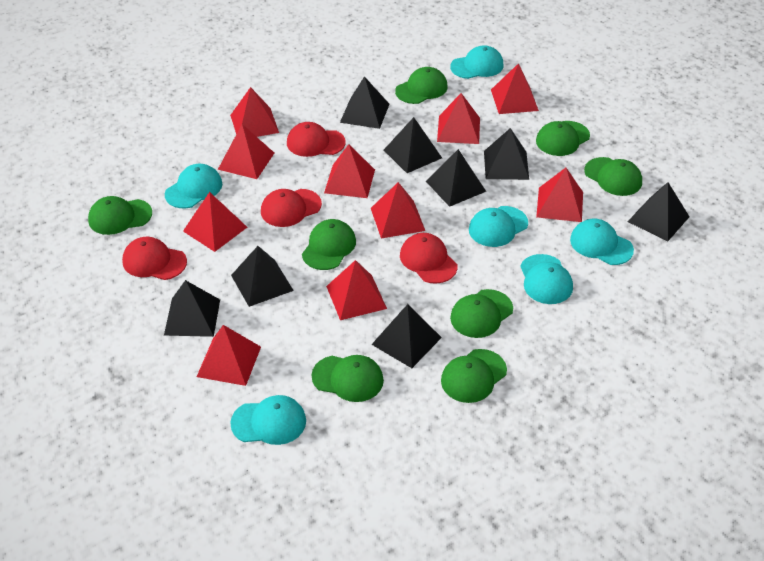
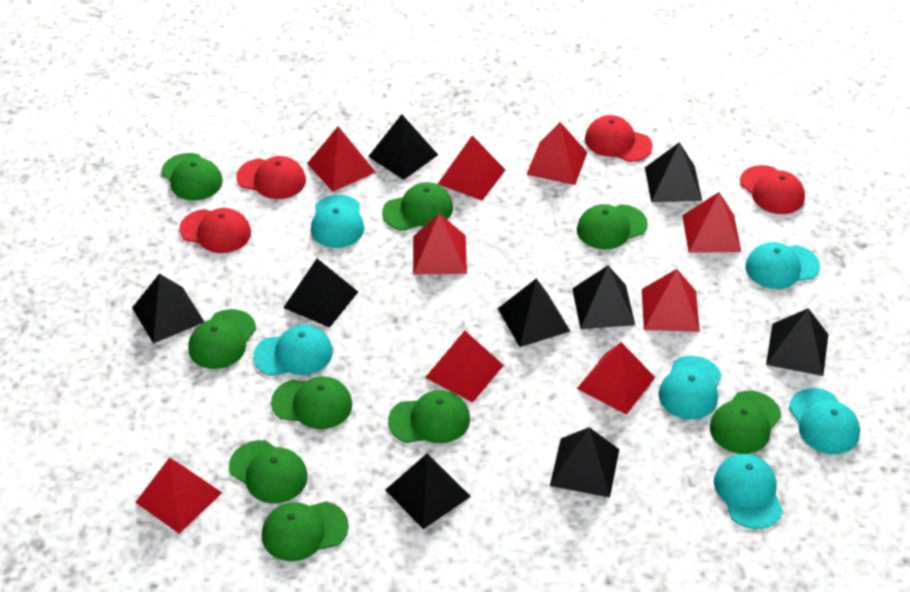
black pyramid: 8 -> 9
green cap: 8 -> 9
red pyramid: 10 -> 9

